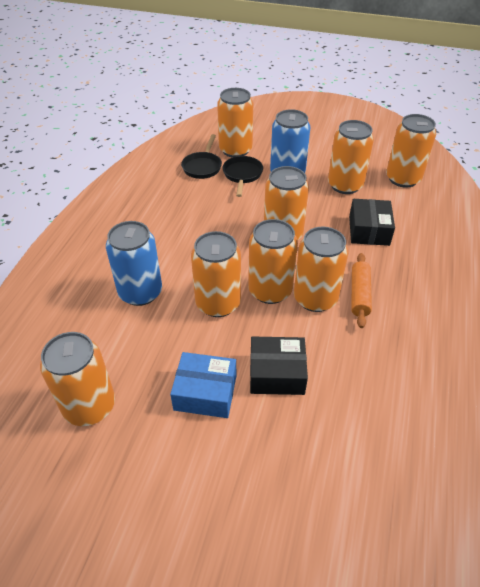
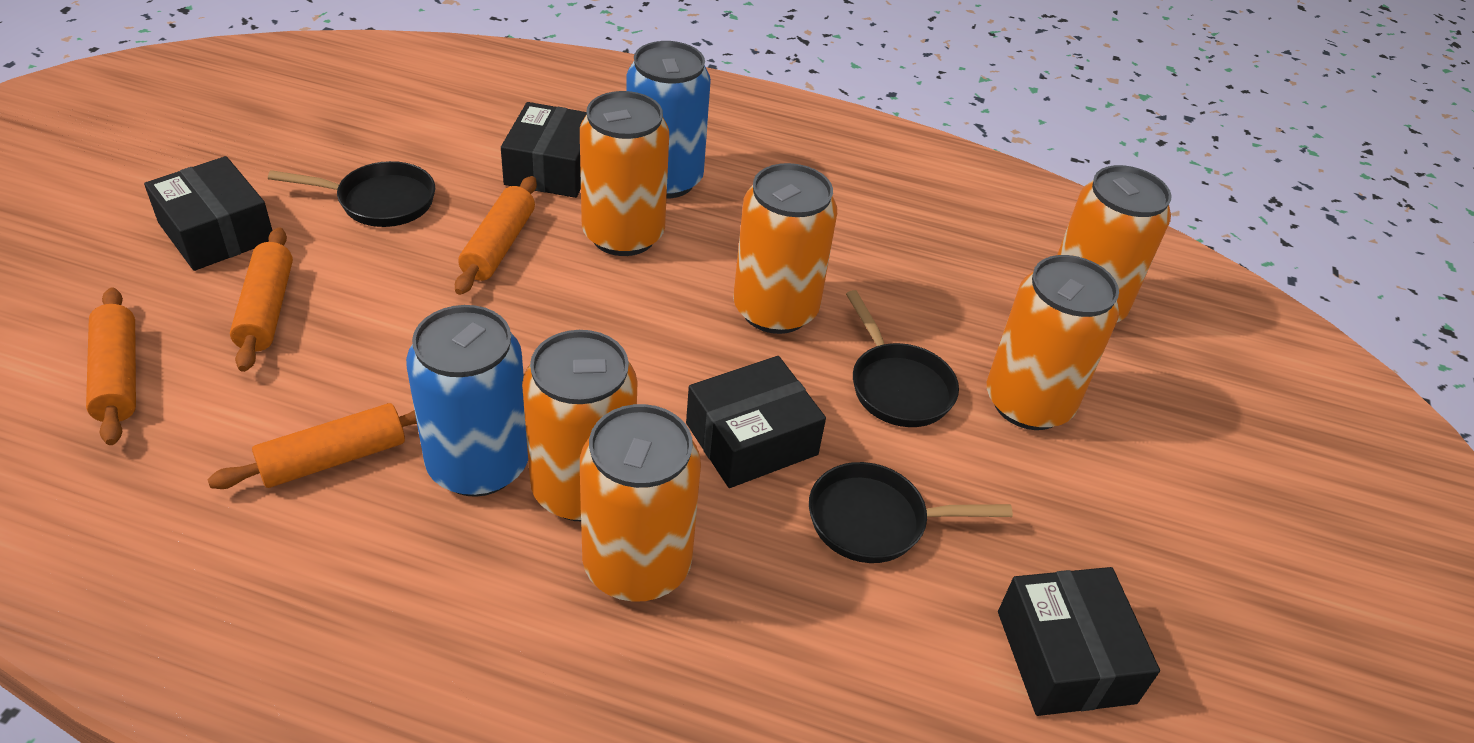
black box: 2 -> 4
black pan: 2 -> 3
blue box: 1 -> 0
orange can: 8 -> 6
orange rolling pin: 1 -> 4

